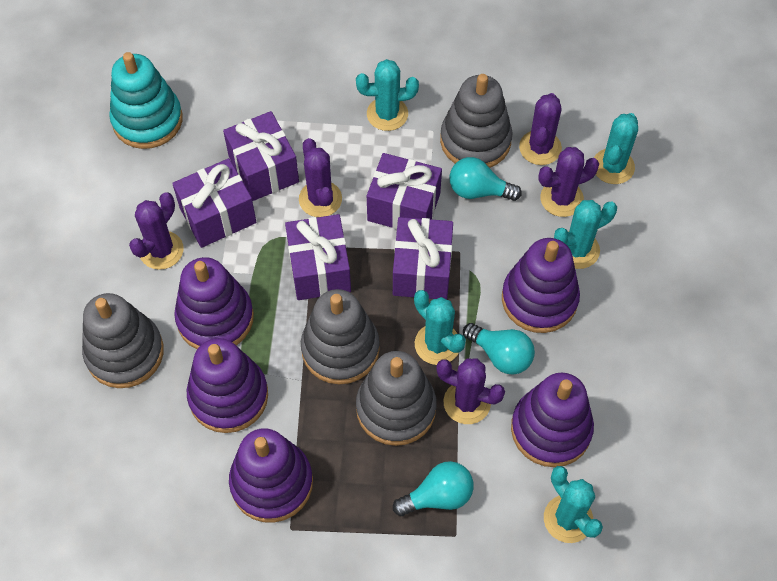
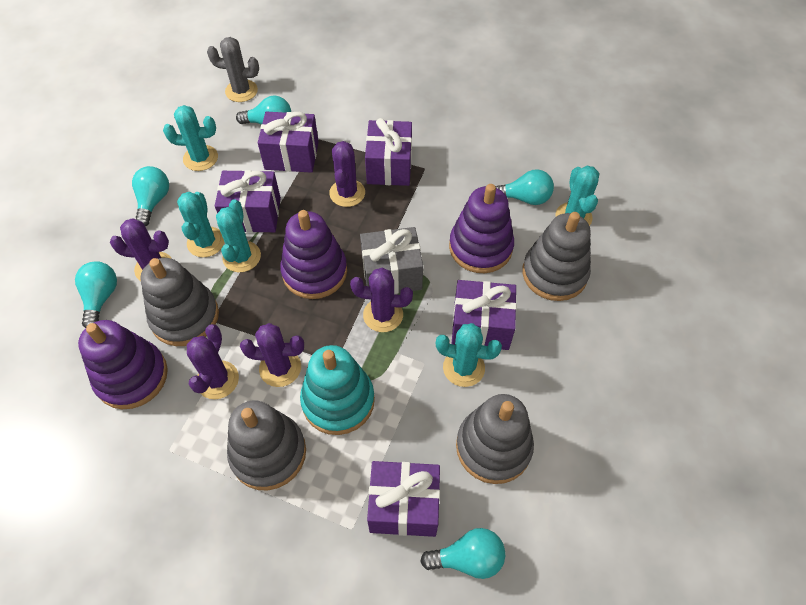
grey cactus: 0 -> 1
grey gift: 0 -> 1
purple stacking toy: 5 -> 3
turquoise light bulb: 3 -> 5

